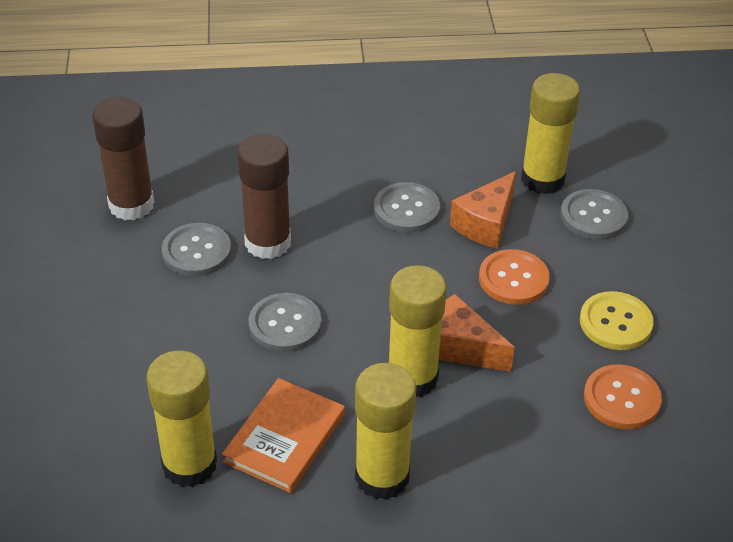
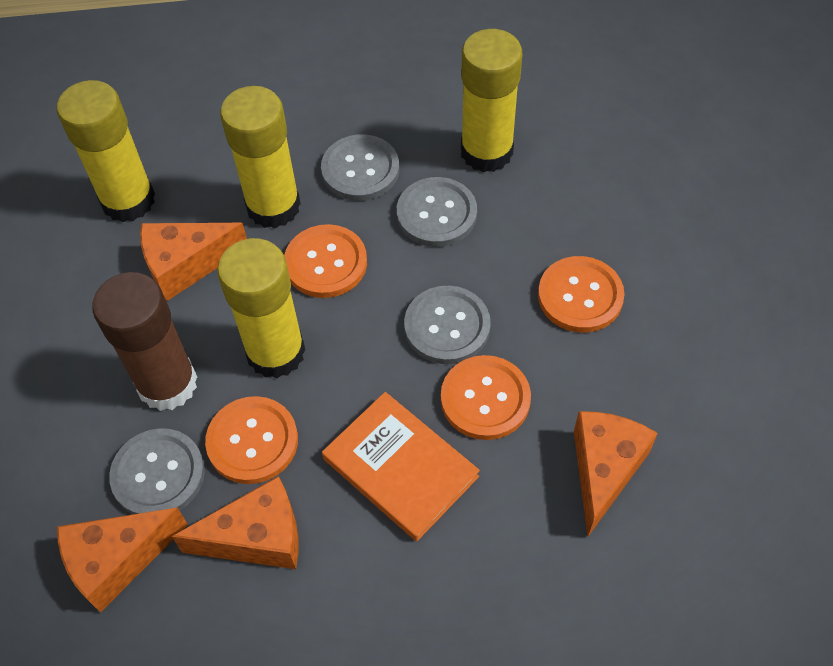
brown glue stick: 2 -> 1
orange button: 2 -> 4
orange cheese: 2 -> 4
yellow button: 1 -> 0

